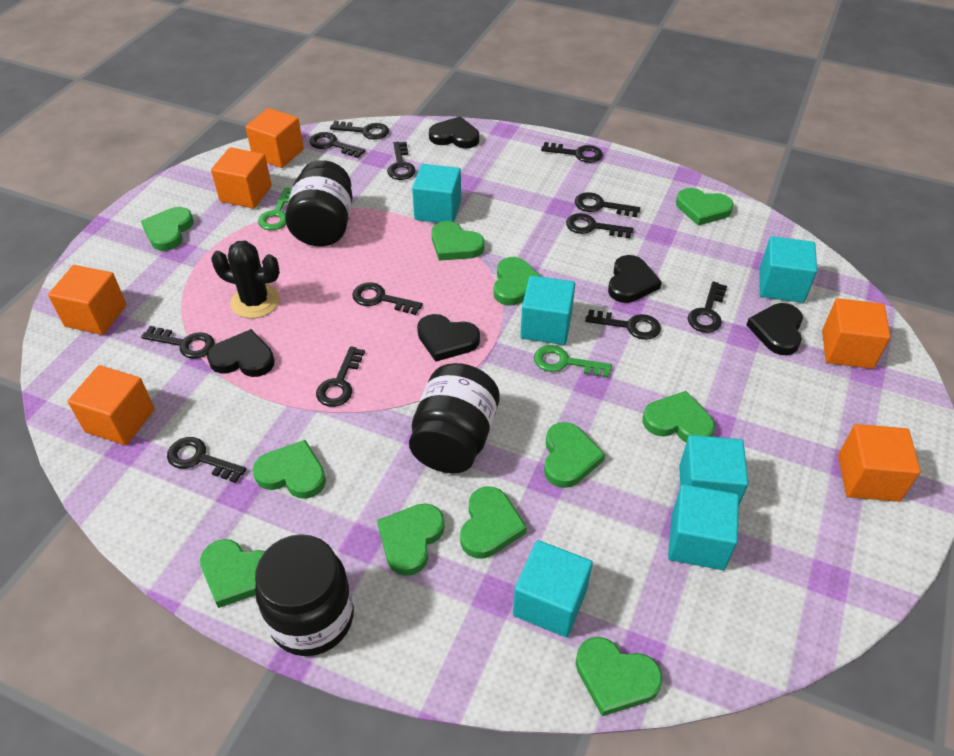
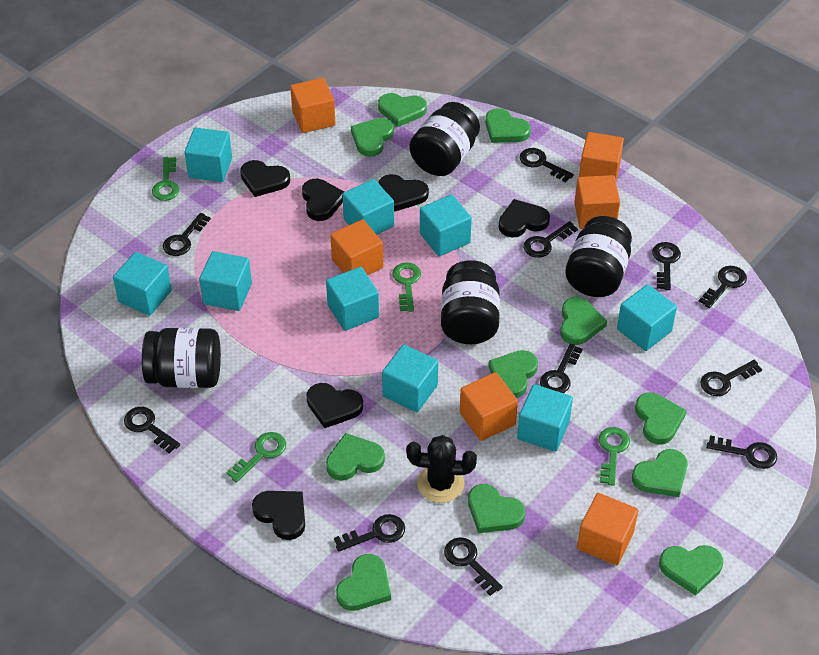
black heart: 5 -> 6
black jar: 3 -> 4
black key: 12 -> 11
green key: 2 -> 4
turquoise cube: 6 -> 9

